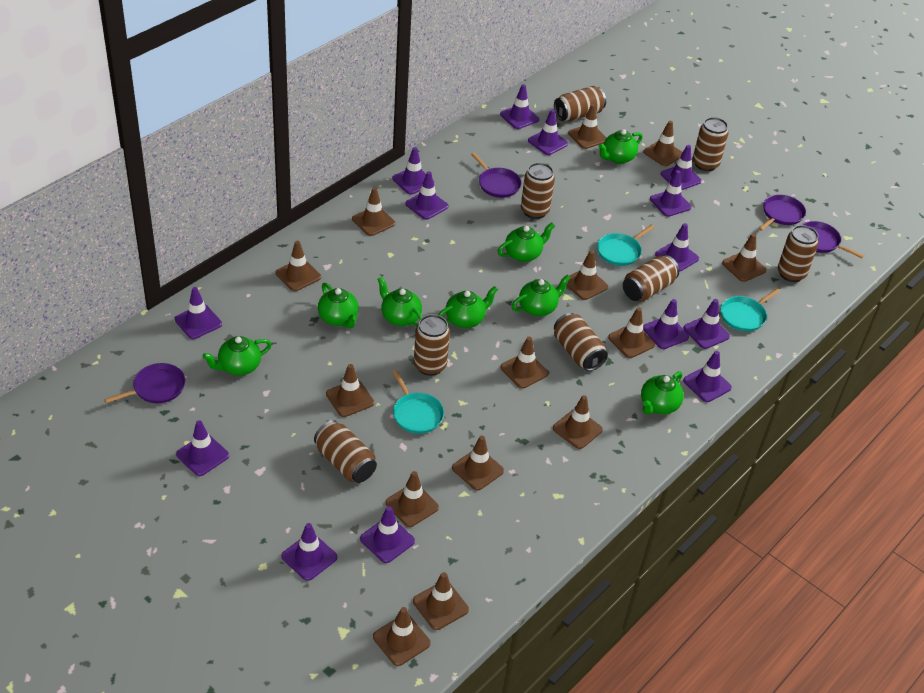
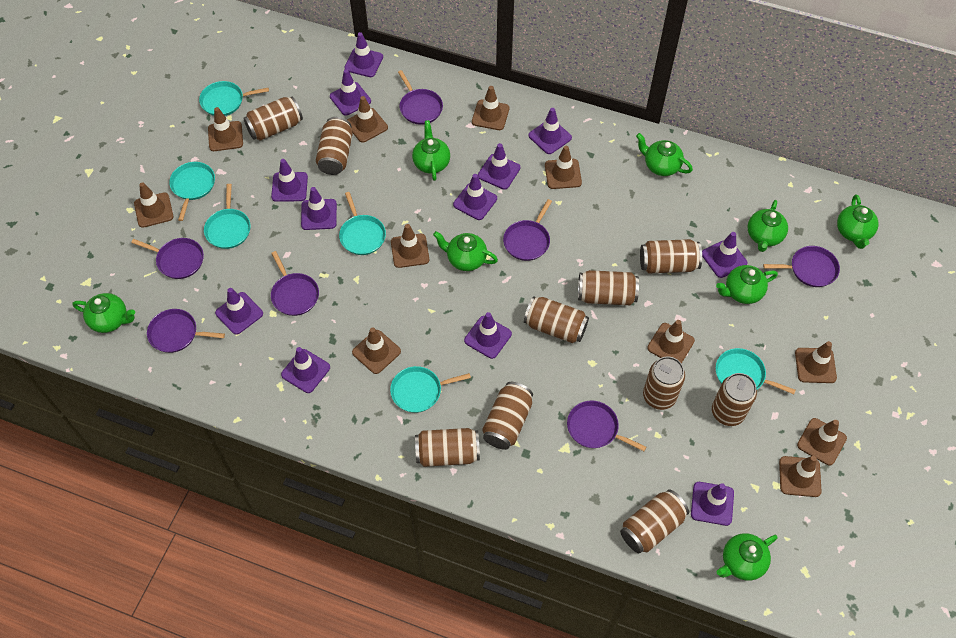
brown can: 8 -> 10
brown traffic cone: 14 -> 11
purple pan: 4 -> 7
purple traffic cone: 14 -> 12
turquoise pan: 3 -> 6

